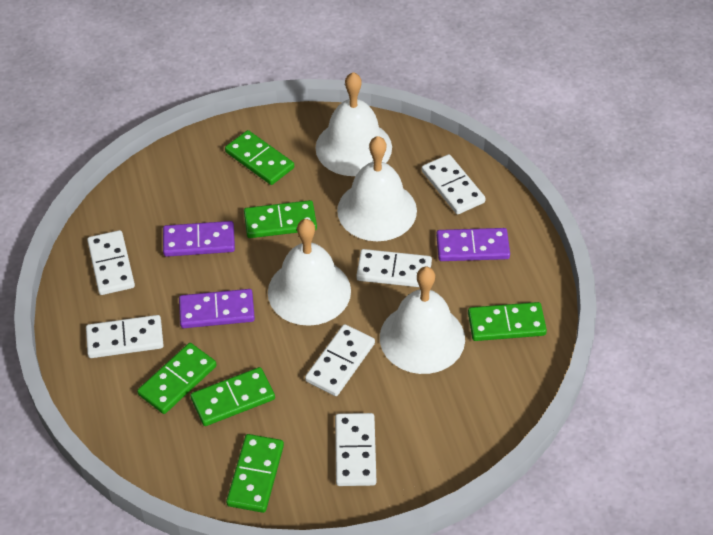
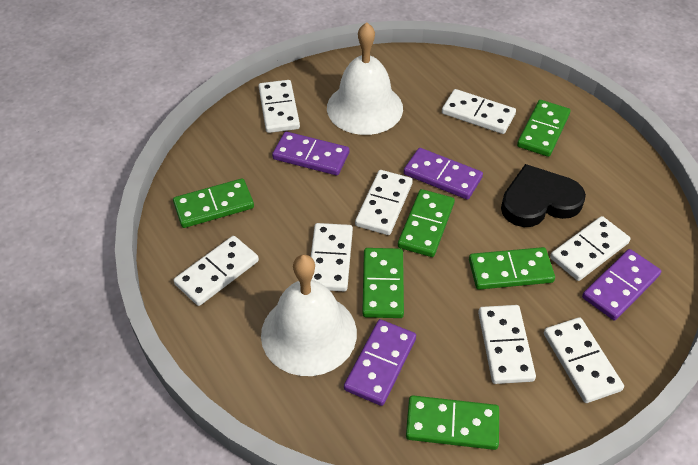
black heart: 0 -> 1
purple domino: 3 -> 4
white bell: 4 -> 2
white domino: 6 -> 8

